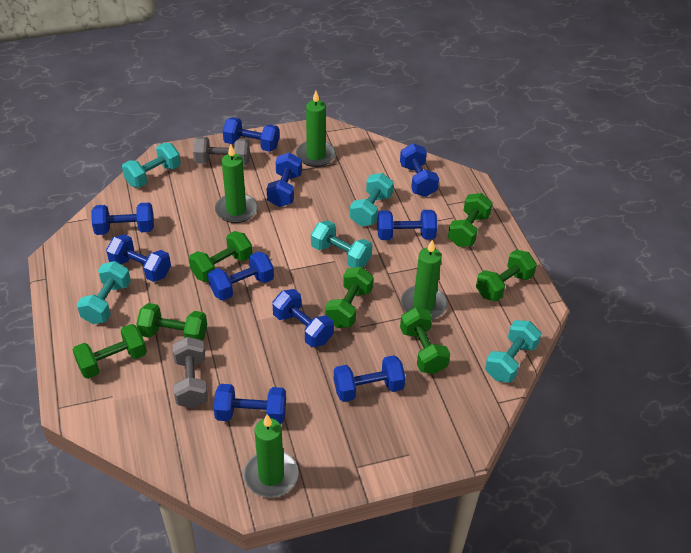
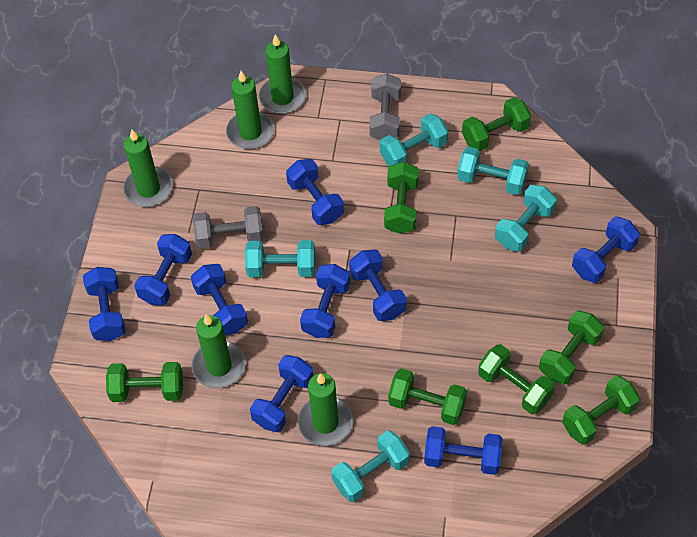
blue dumbbell: 10 -> 9
green candle: 4 -> 5

